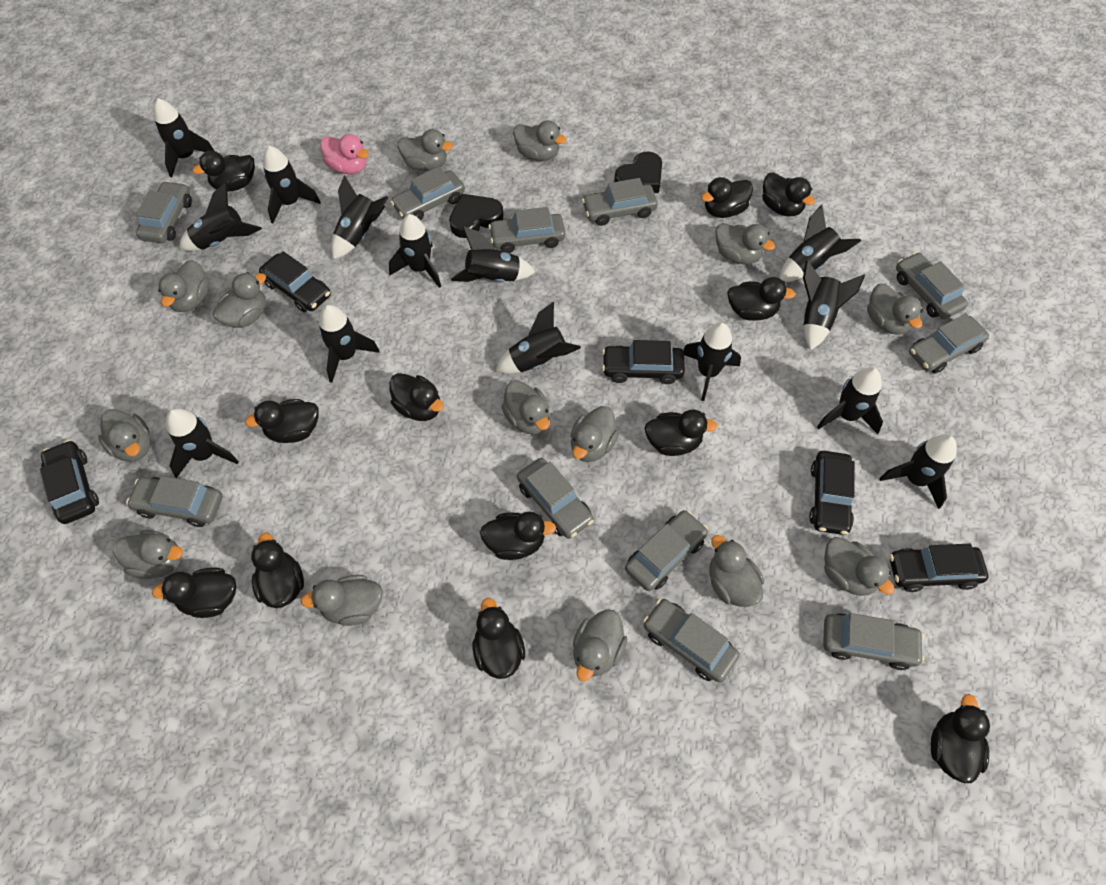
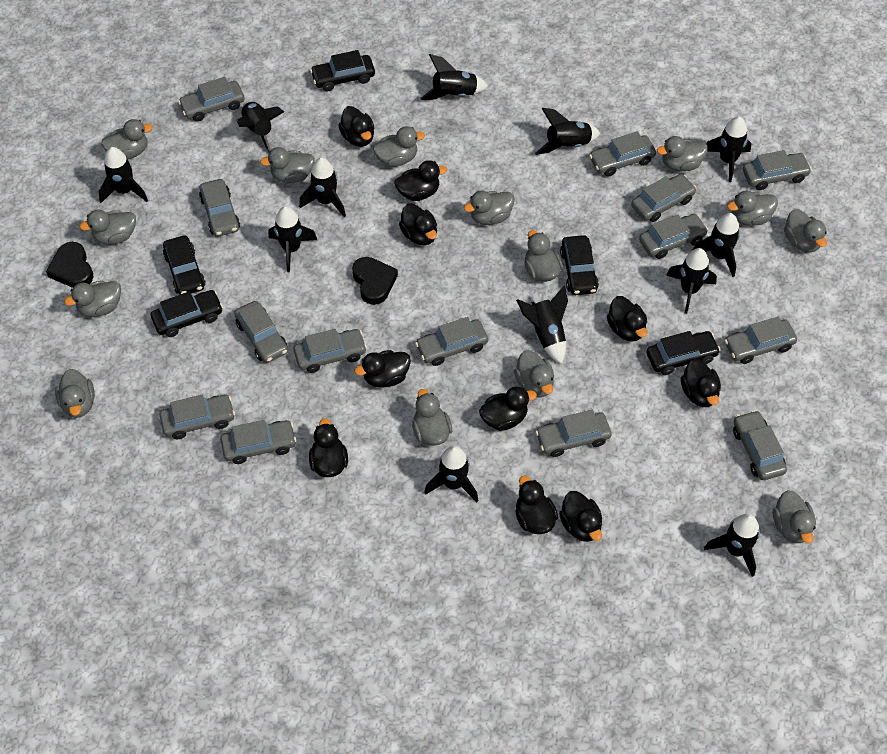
black duck: 12 -> 10
black rocket: 14 -> 12
grey car: 11 -> 14
pink duck: 1 -> 0

